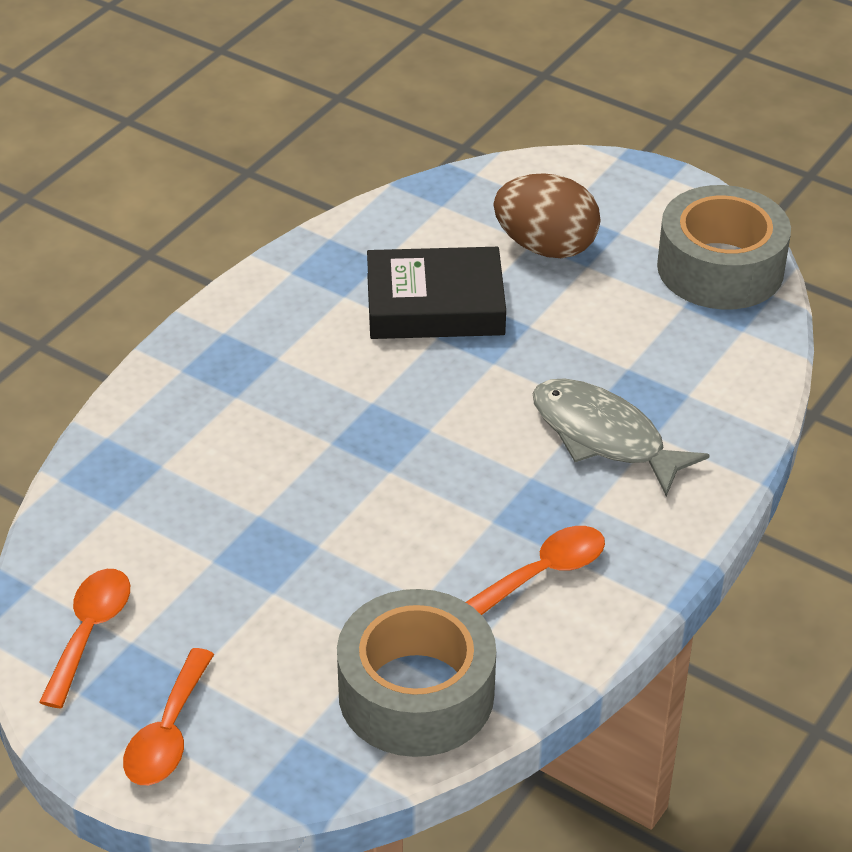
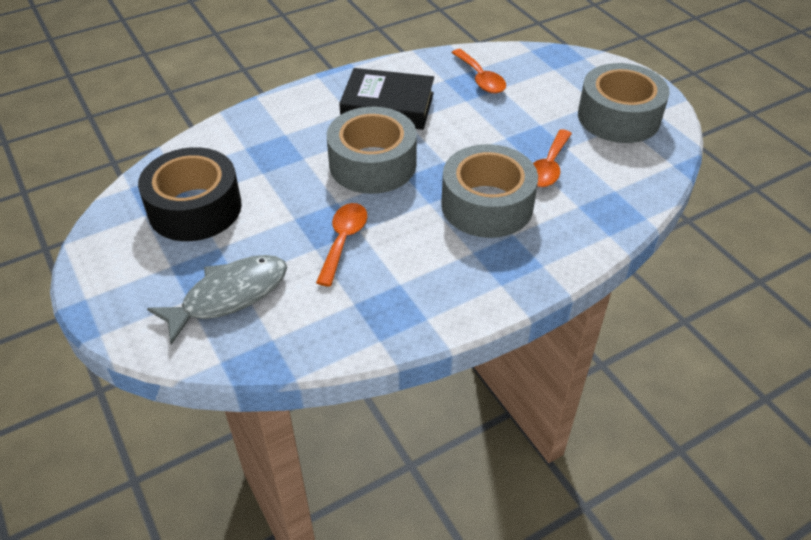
black tape: 0 -> 1
brown egg: 1 -> 0
grey tape: 2 -> 3

